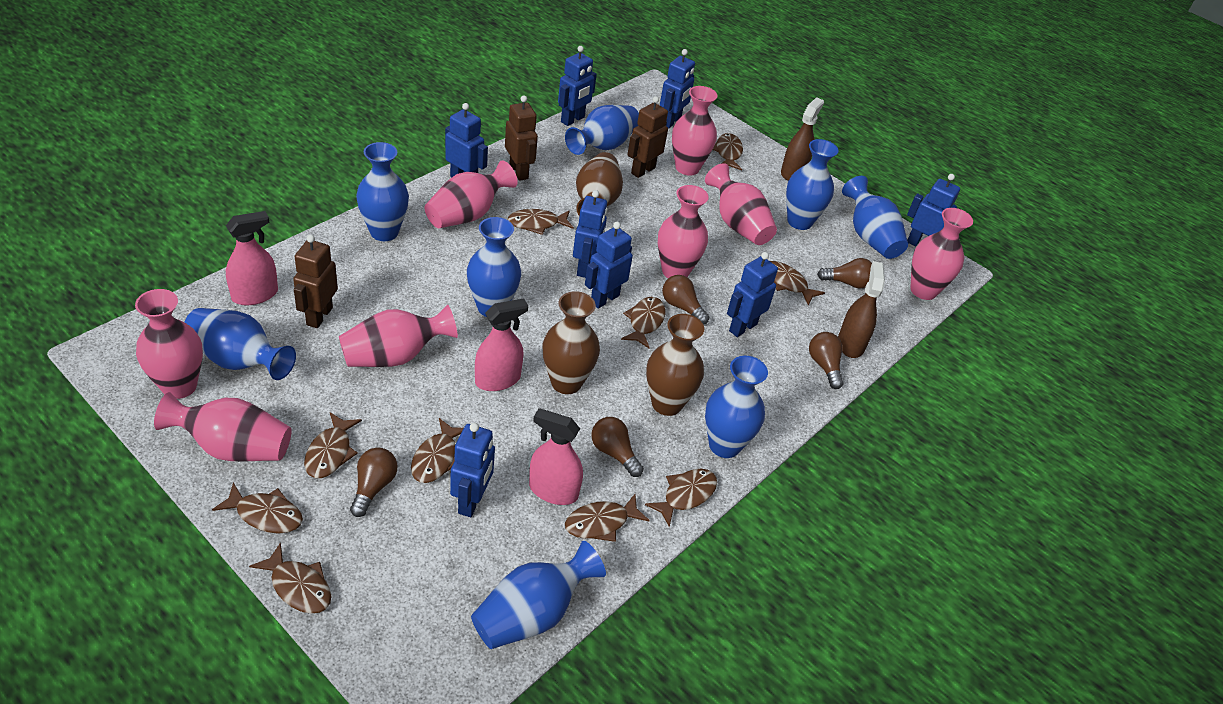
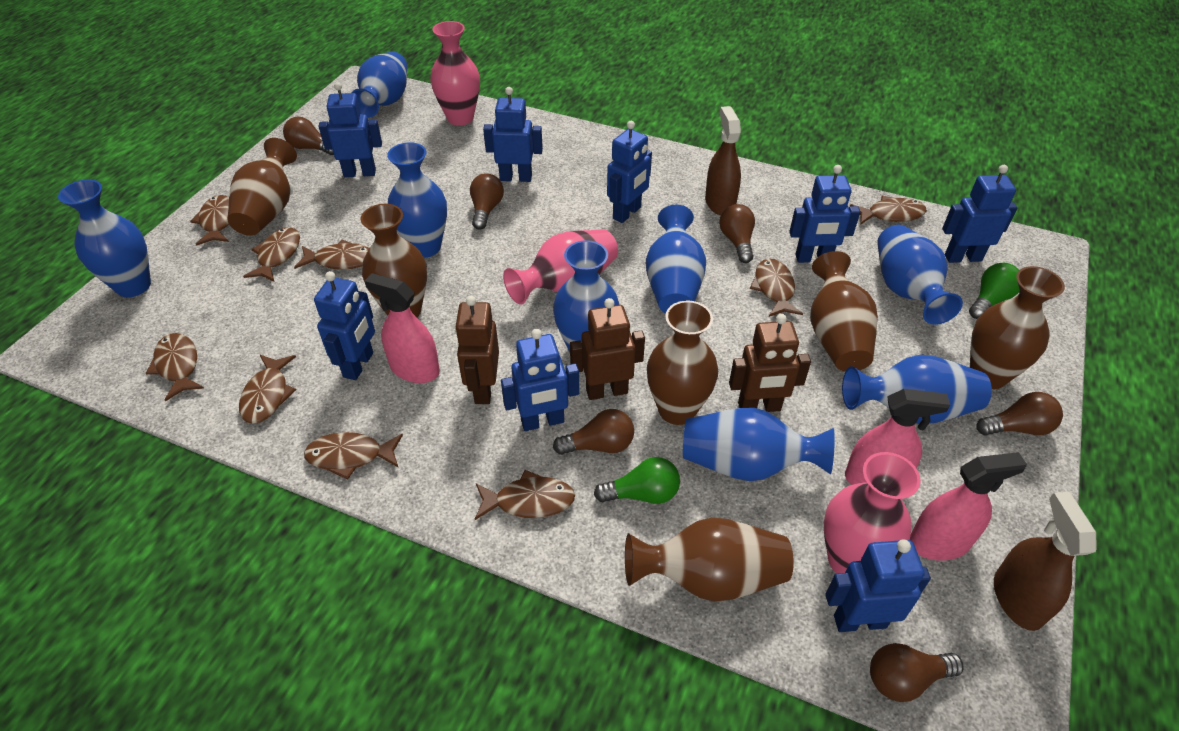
brown fish: 10 -> 9
brown light bulb: 5 -> 6
brown vase: 3 -> 6
green light bulb: 0 -> 2
pink vase: 8 -> 3

